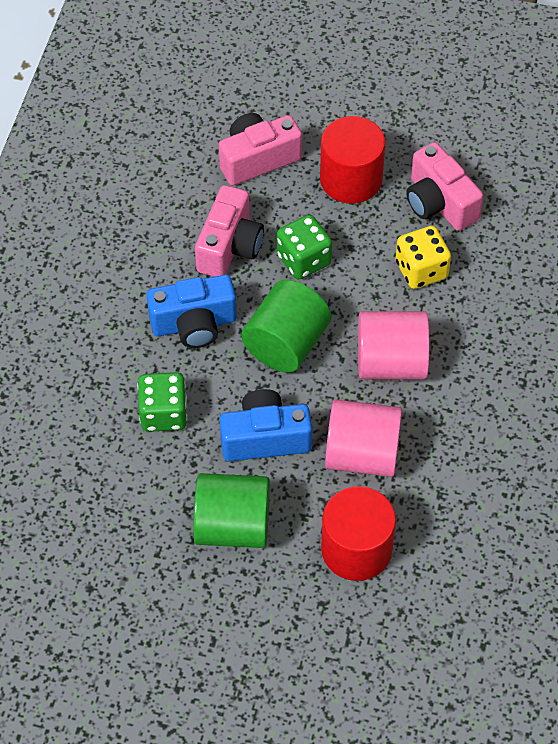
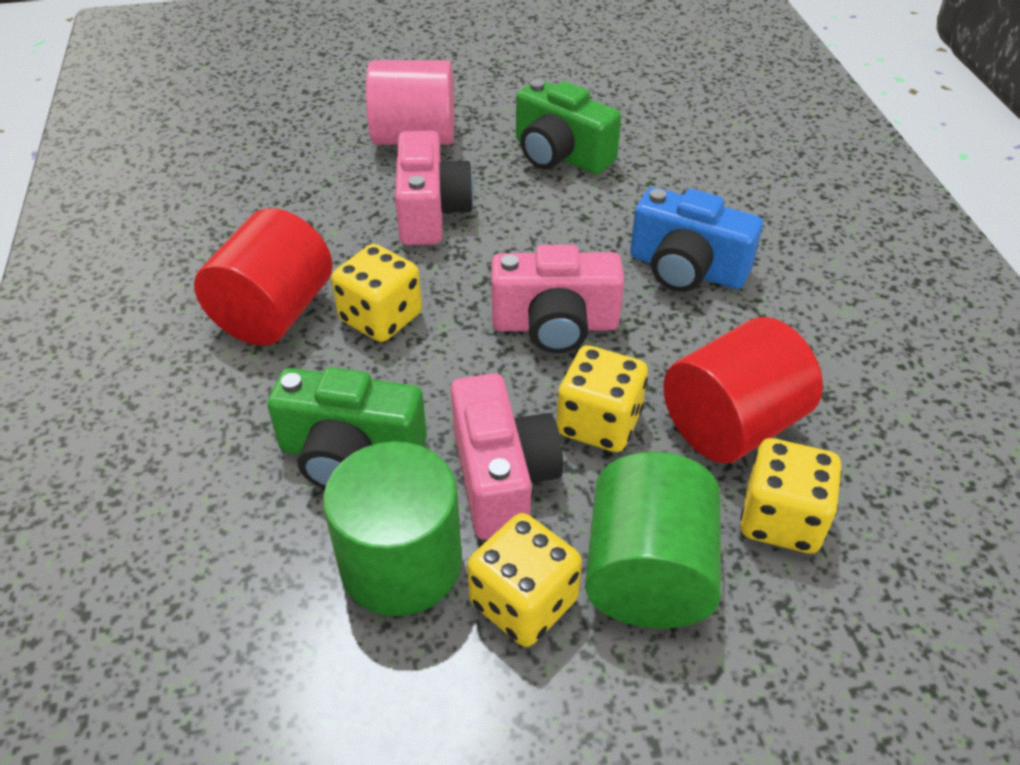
blue camera: 2 -> 1
green camera: 0 -> 2
green dice: 2 -> 0
pink cylinder: 2 -> 1
yellow dice: 1 -> 4

